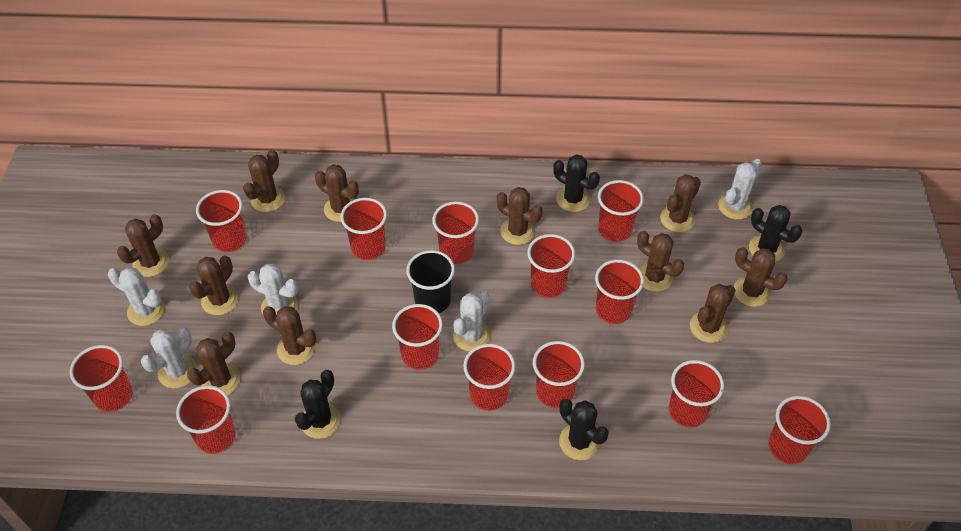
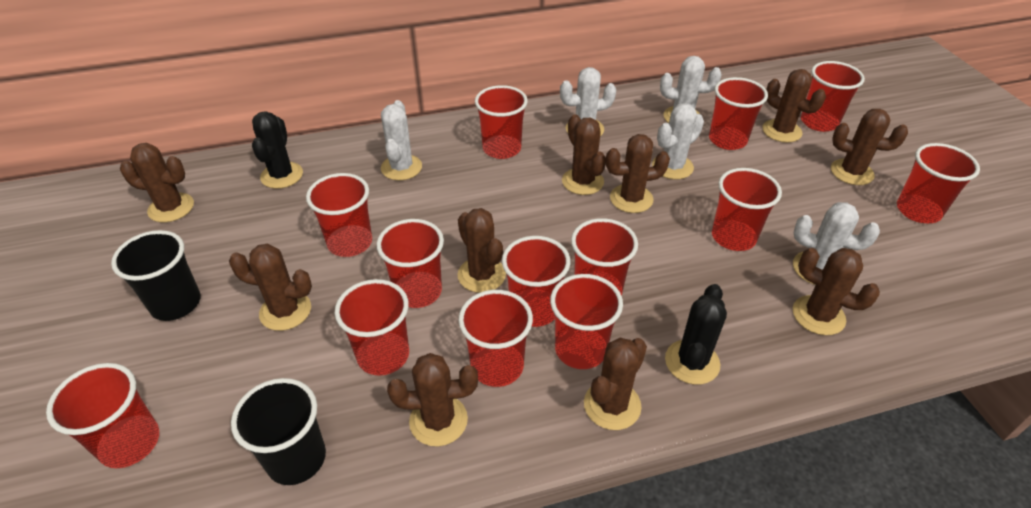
black cactus: 4 -> 2
black cup: 1 -> 2
brown cactus: 11 -> 10

